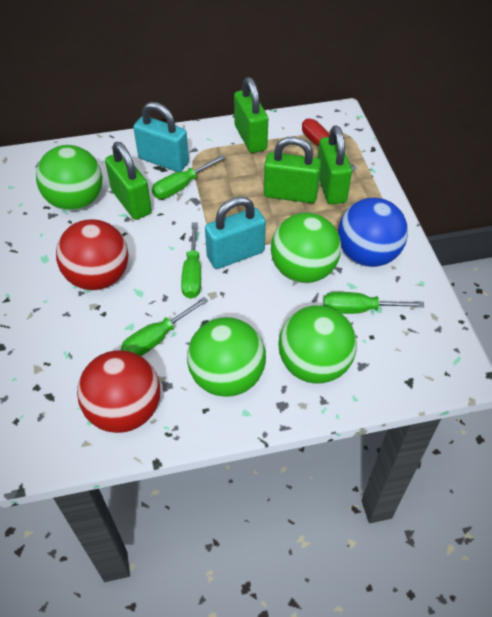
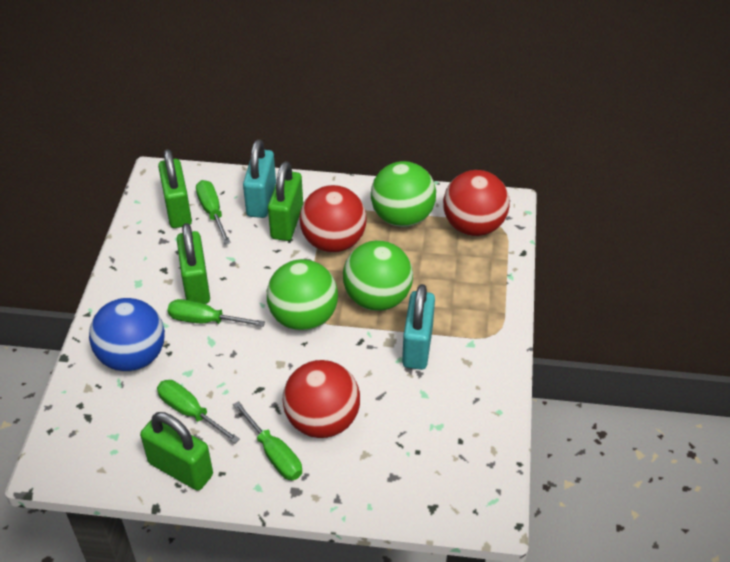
green ball: 4 -> 3
red ball: 2 -> 3
red screwdriver: 1 -> 0

